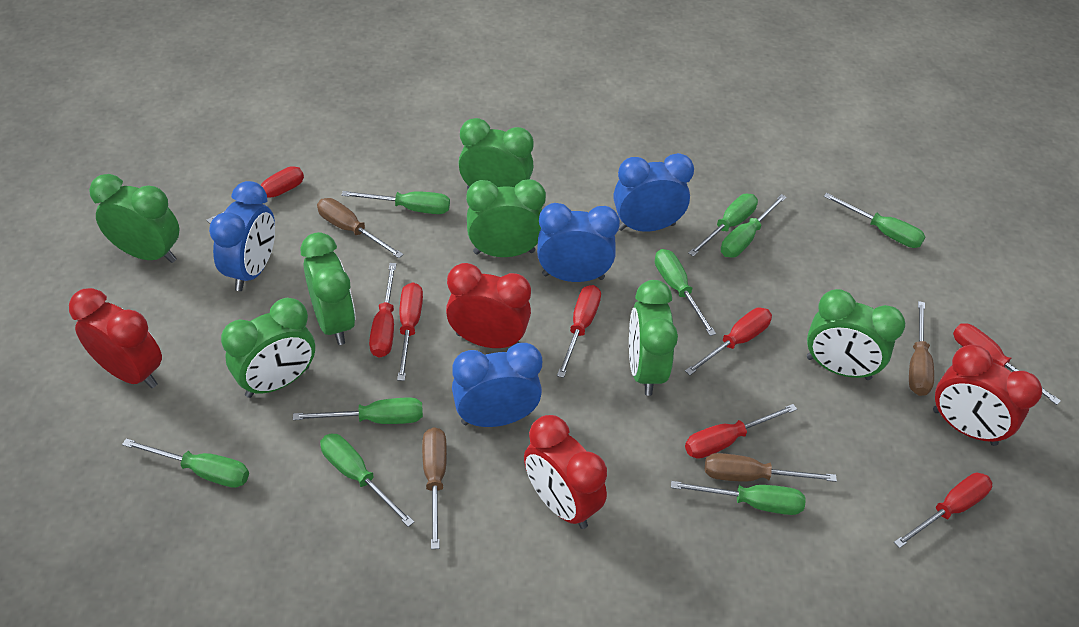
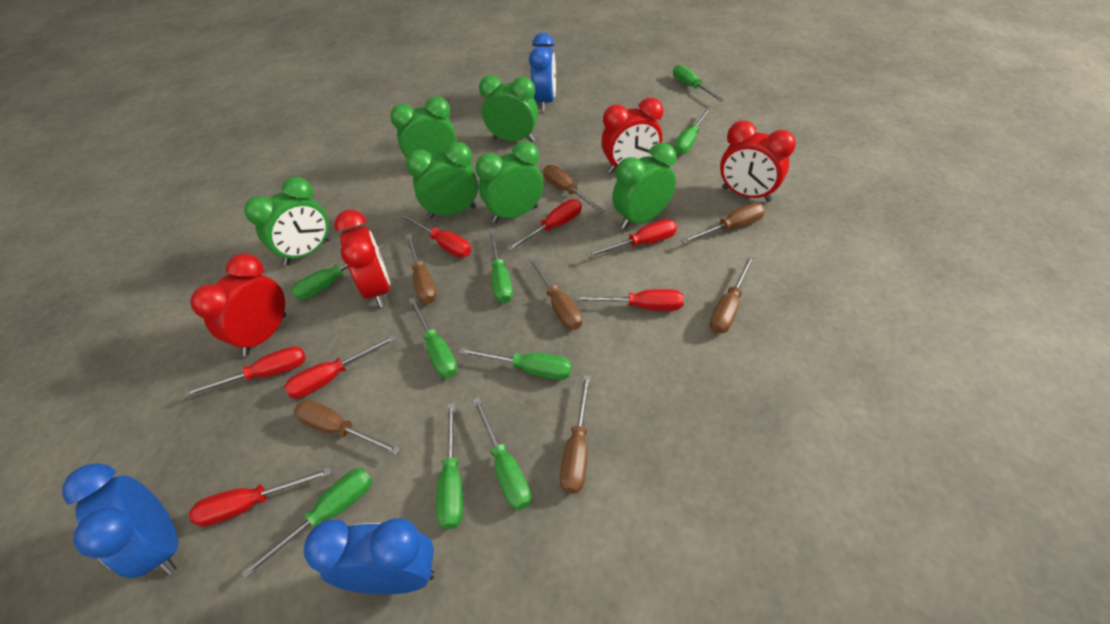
blue clock: 4 -> 3
brown screwdriver: 4 -> 7
green clock: 7 -> 6
red screwdriver: 8 -> 7

